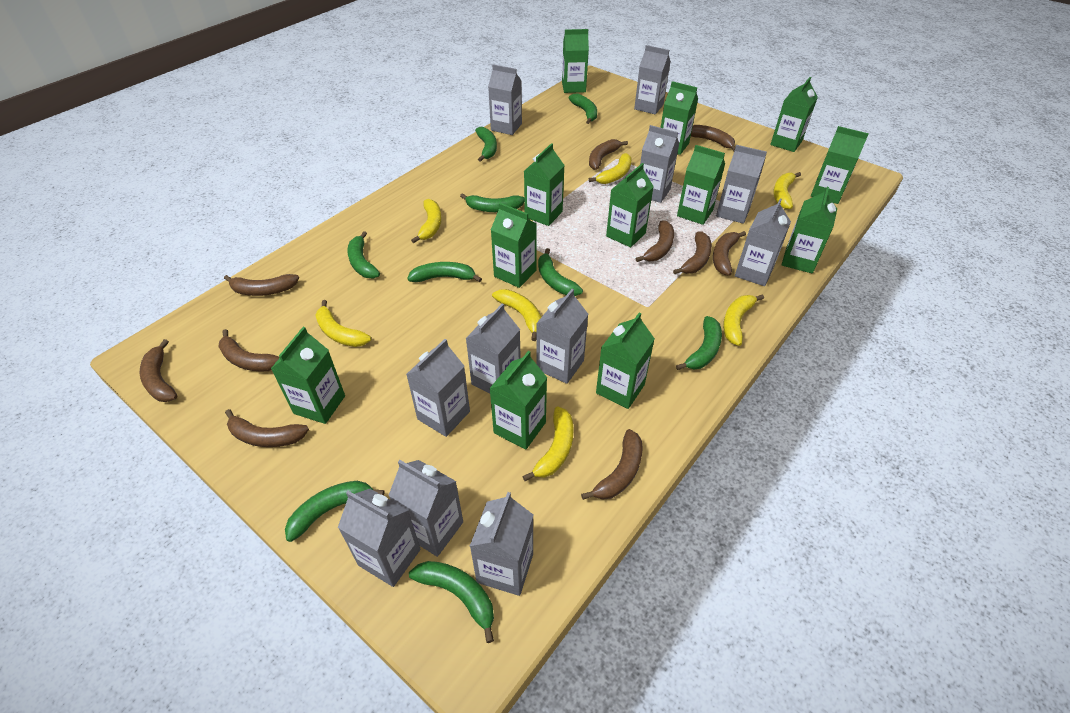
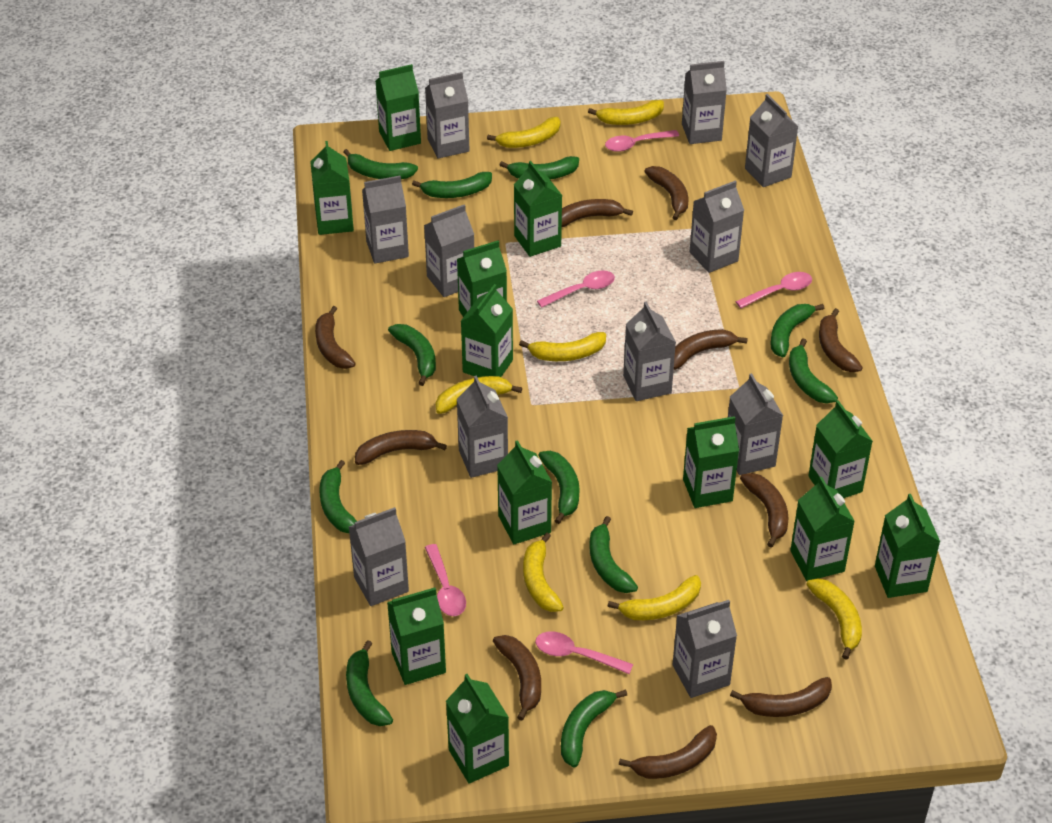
green banana: 9 -> 11
pink spoon: 0 -> 5

